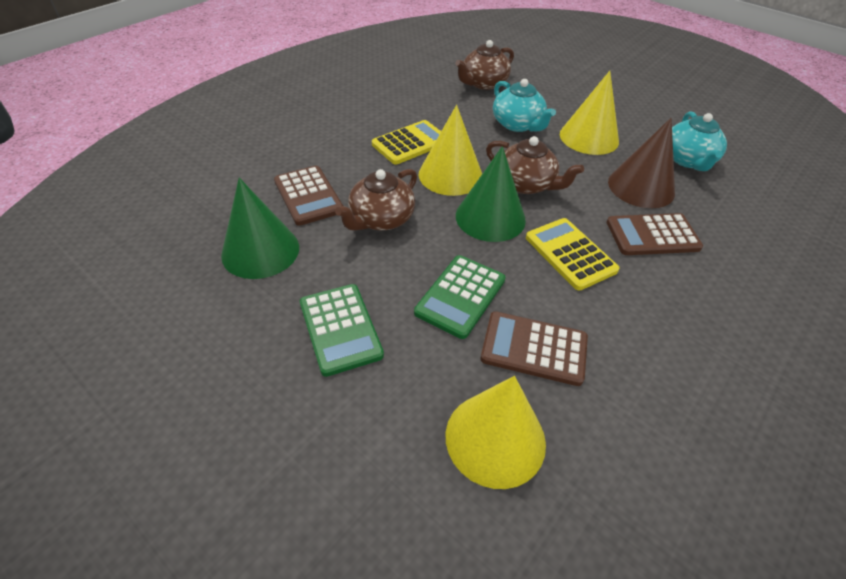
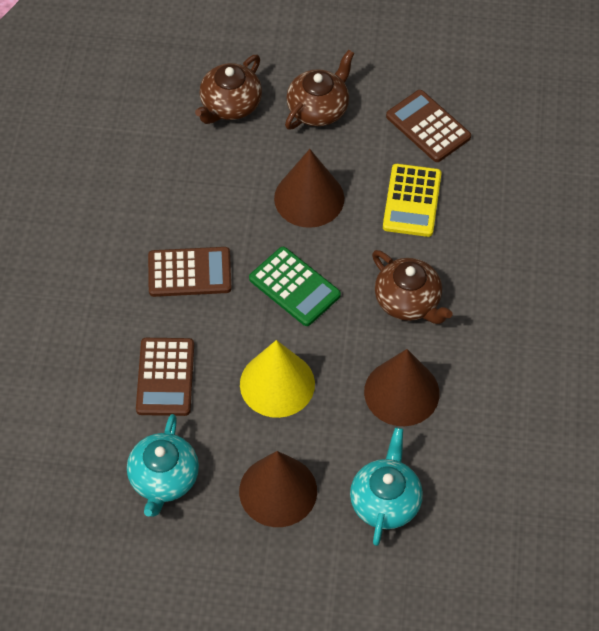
brown cone: 1 -> 3
green calculator: 2 -> 1
green cone: 2 -> 0
yellow calculator: 2 -> 1
yellow cone: 3 -> 1

